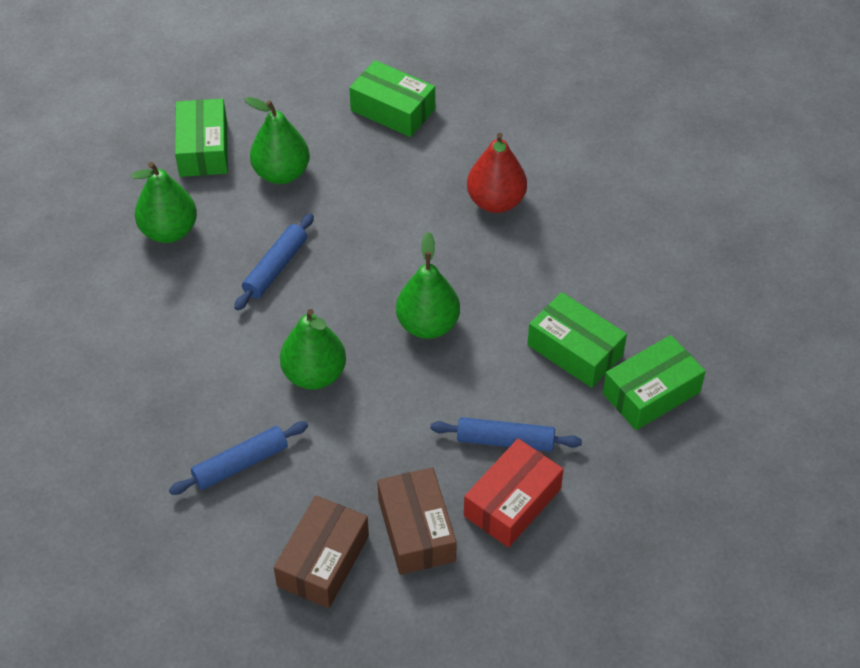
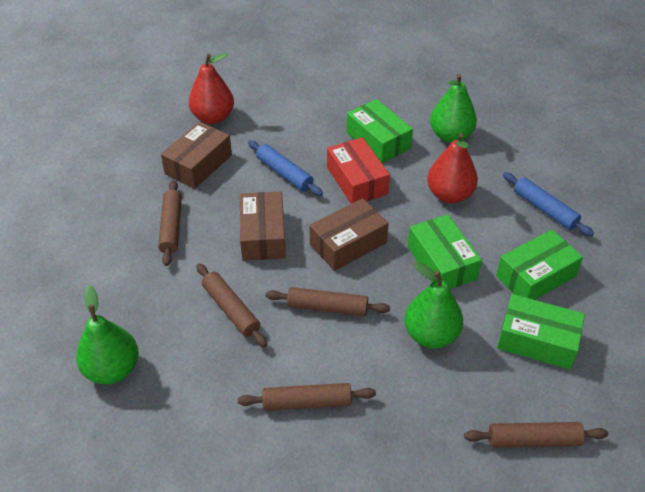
blue rolling pin: 3 -> 2
brown box: 2 -> 3
brown rolling pin: 0 -> 5
green pear: 4 -> 3
red pear: 1 -> 2

